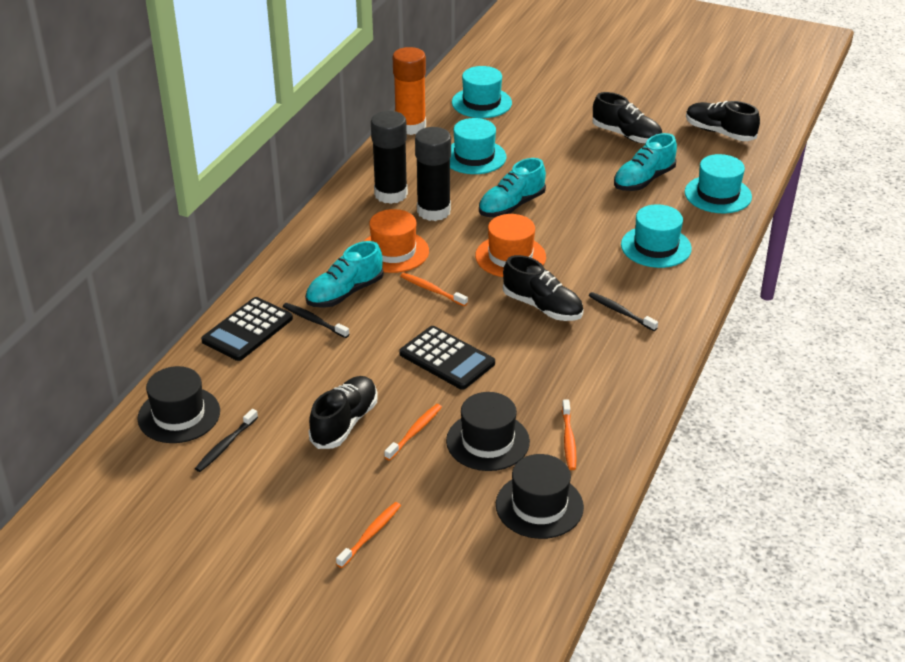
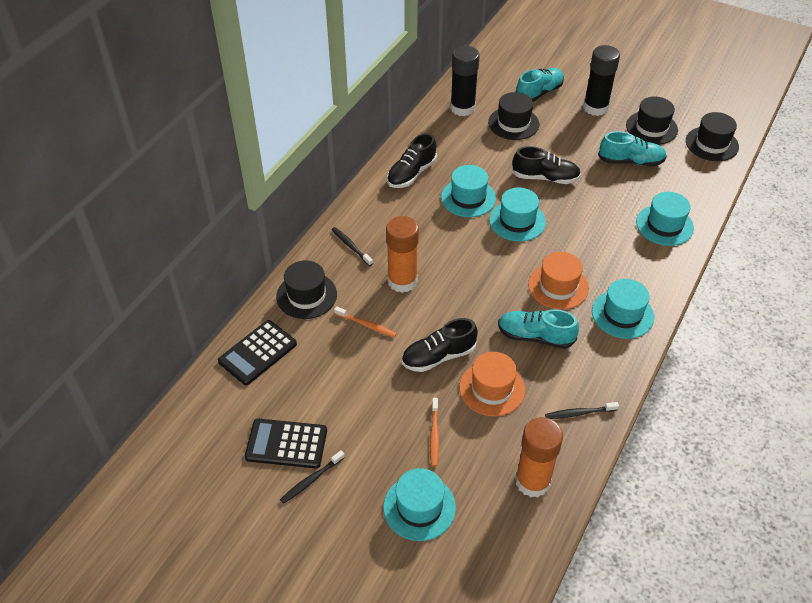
black hat: 3 -> 4
black shoe: 4 -> 3
orange glue stick: 1 -> 2
orange toothbrush: 4 -> 2
turquoise hat: 4 -> 5

